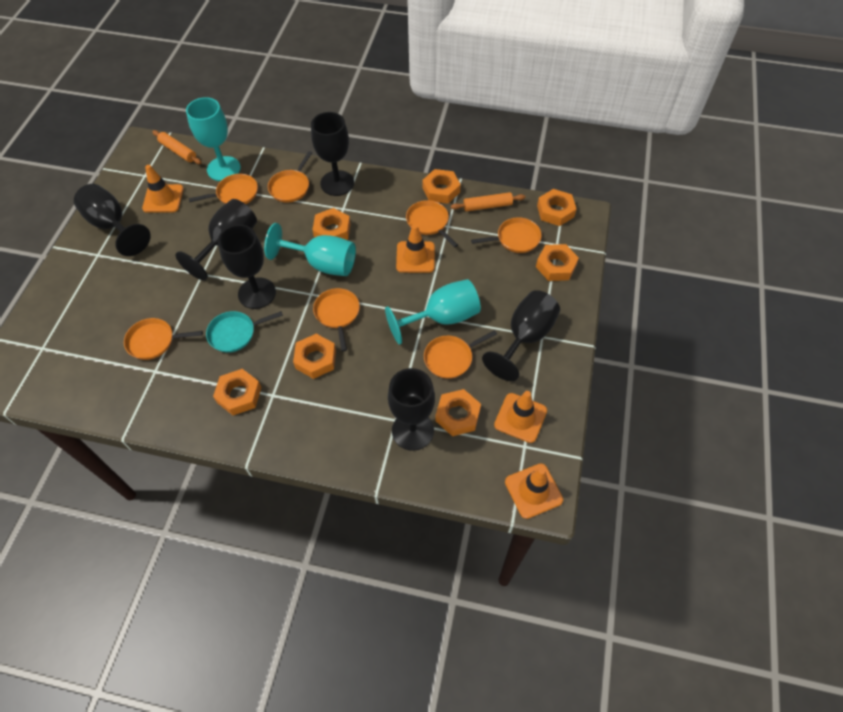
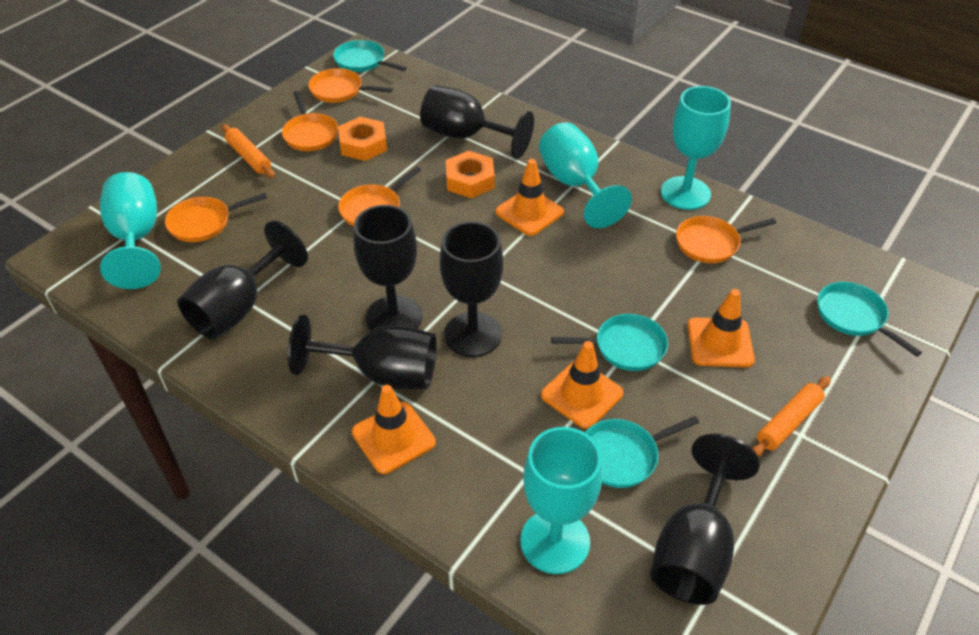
orange nut: 7 -> 2
orange pan: 7 -> 5
turquoise goblet: 3 -> 4
turquoise pan: 1 -> 4

